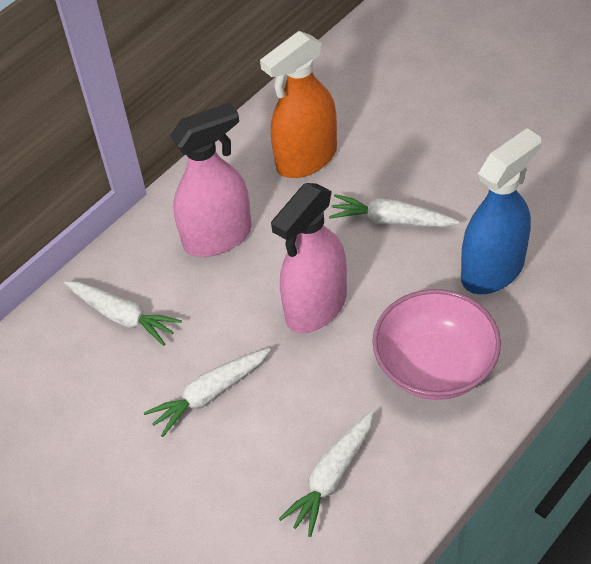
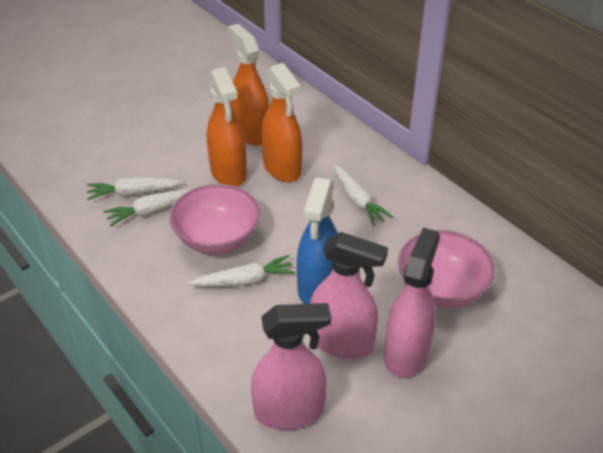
orange spray bottle: 1 -> 3
pink bowl: 1 -> 2
pink spray bottle: 2 -> 3

